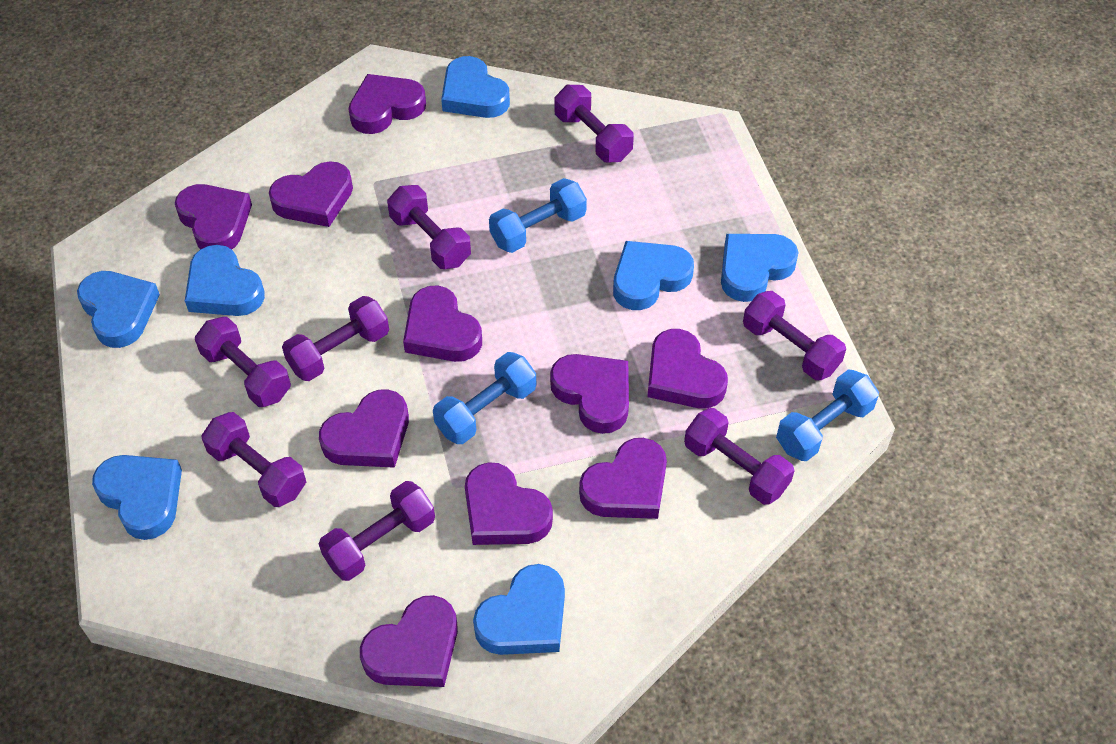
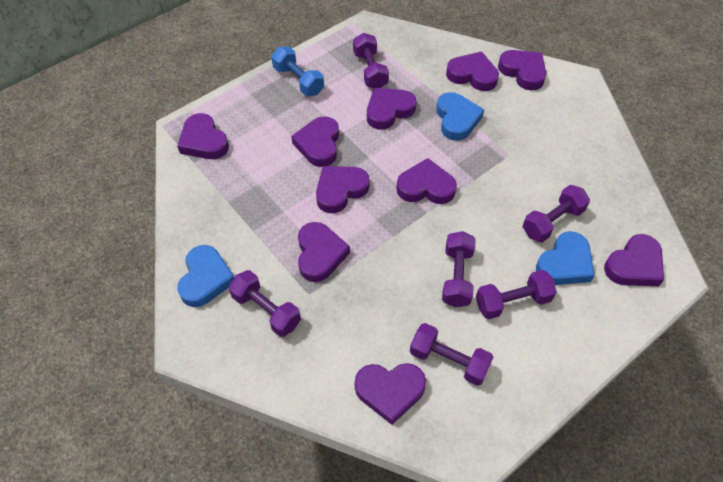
blue dumbbell: 3 -> 1
blue heart: 7 -> 3
purple dumbbell: 8 -> 6

